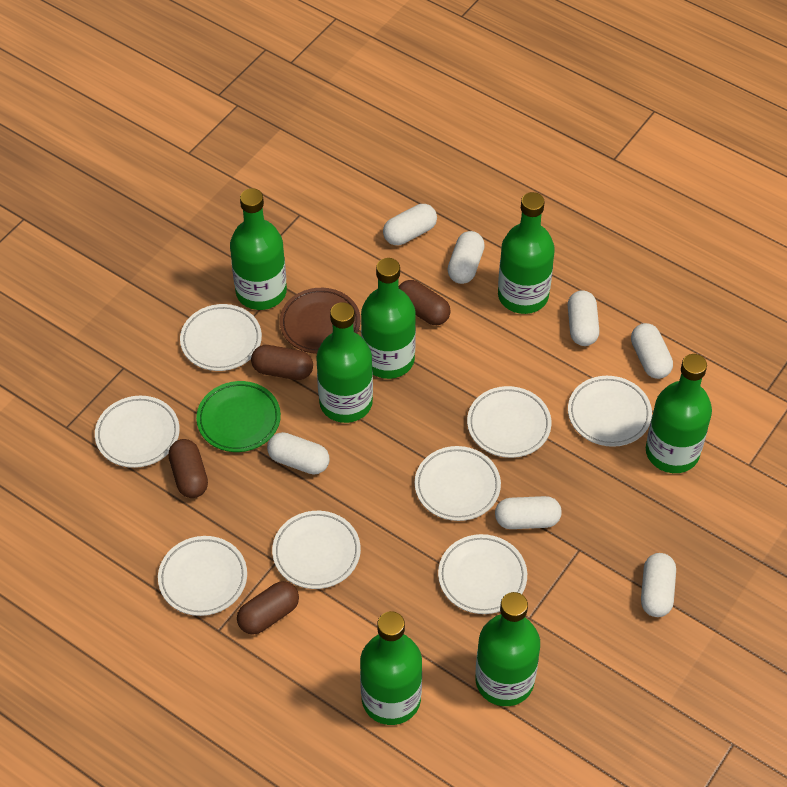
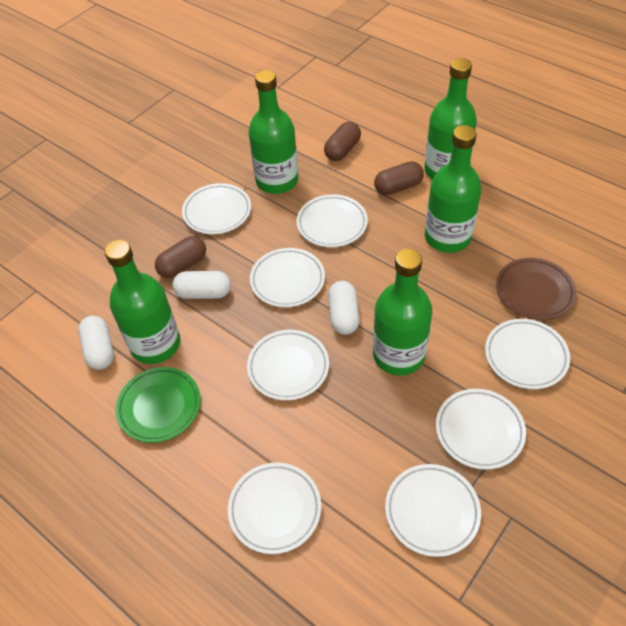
brown capsule: 4 -> 3
green bottle: 7 -> 5
white capsule: 7 -> 3

